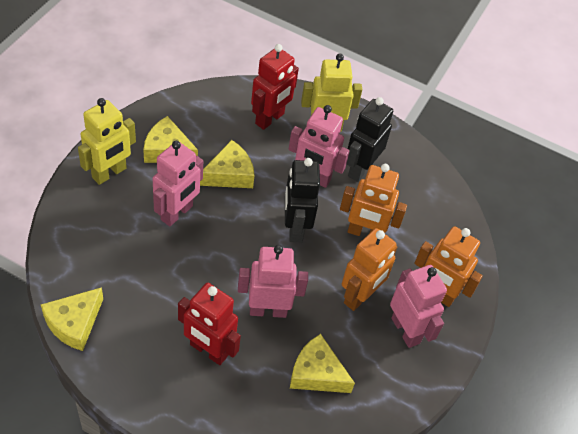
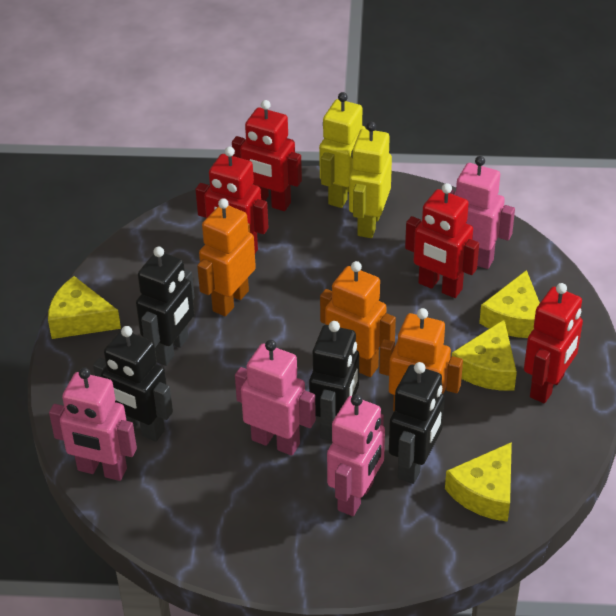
black robot: 2 -> 4
red robot: 2 -> 4

